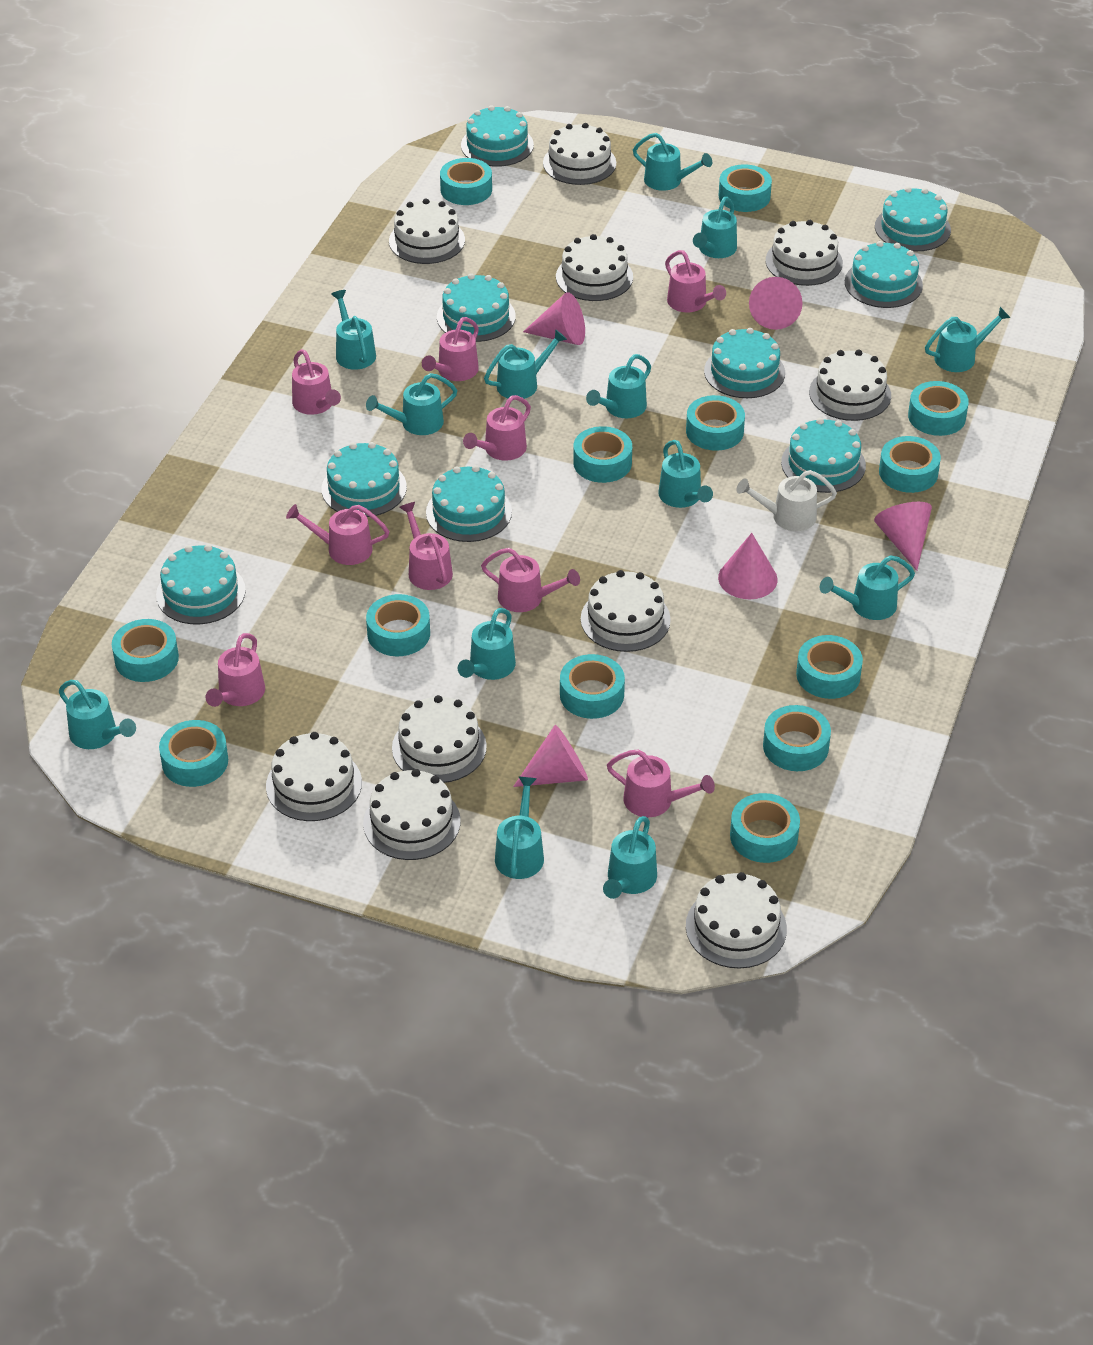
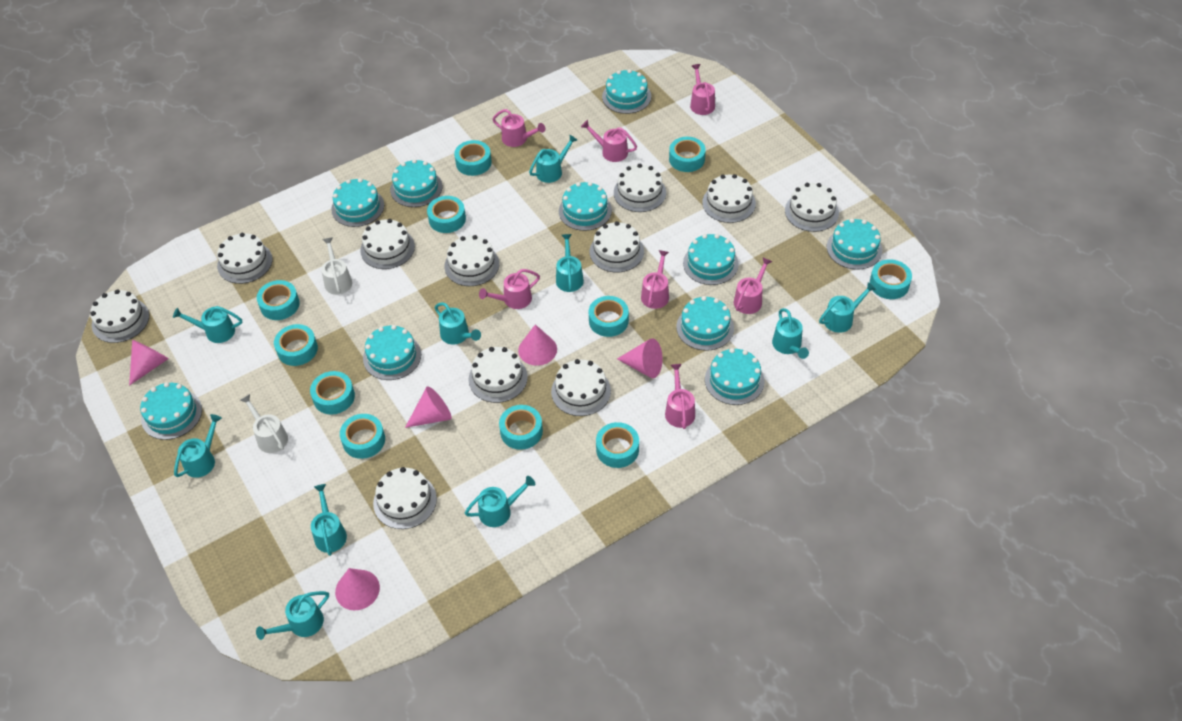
pink watering can: 9 -> 7
turquoise cake: 9 -> 10
turquoise tape: 13 -> 11
turquoise watering can: 13 -> 10
white cake: 10 -> 11
white watering can: 1 -> 2

